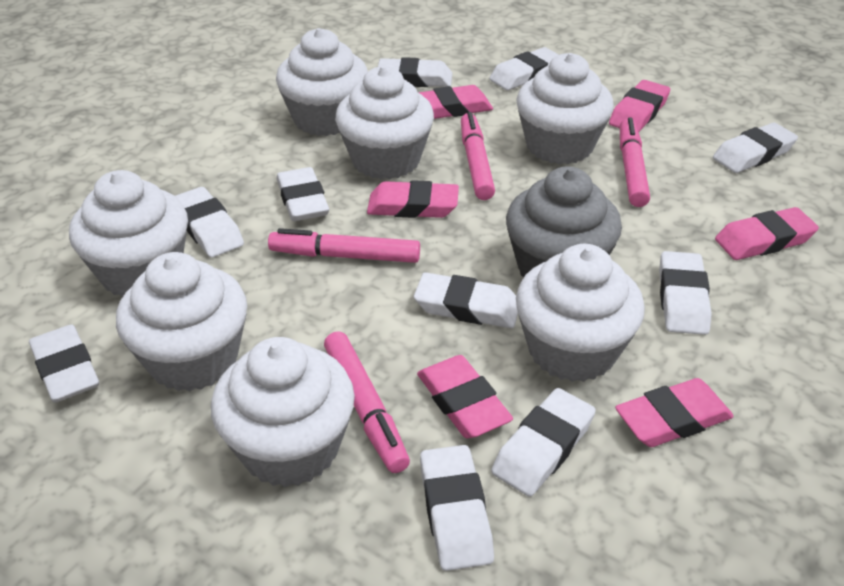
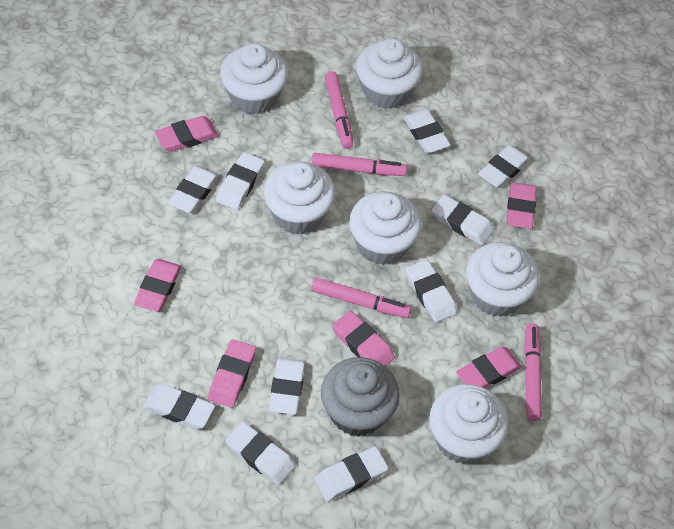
white cupcake: 7 -> 6

